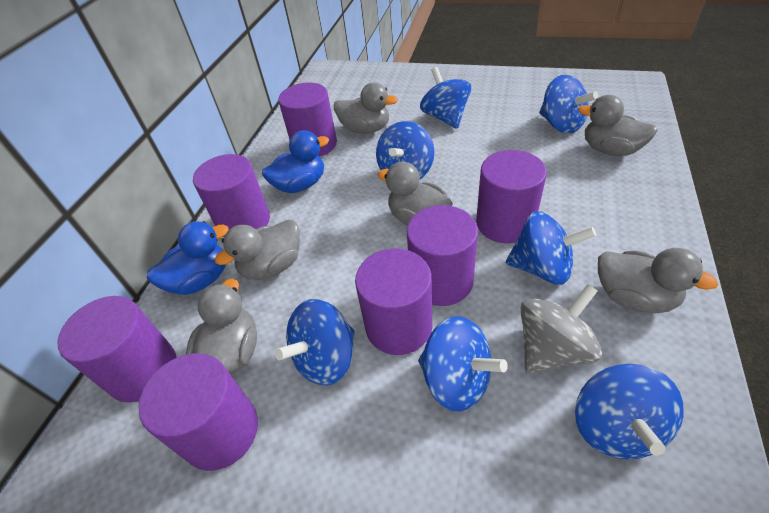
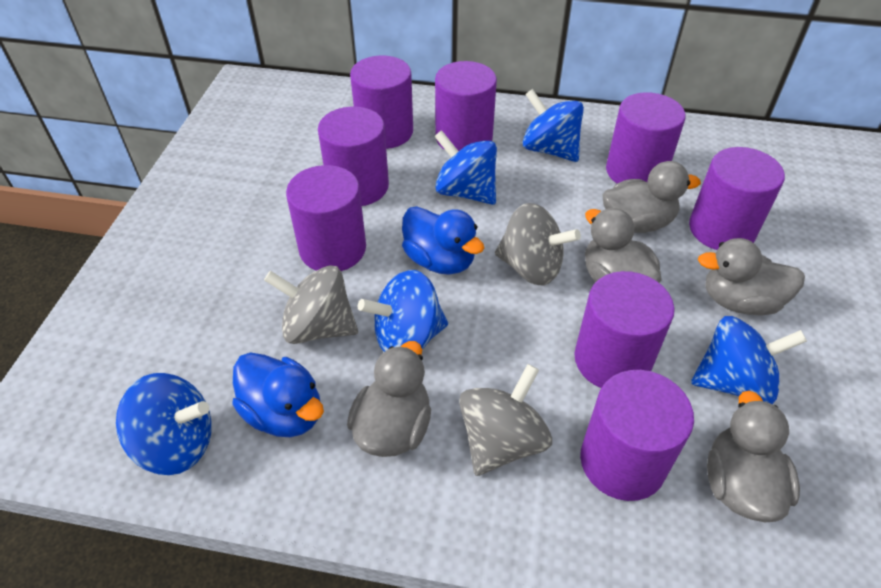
blue spinning top: 7 -> 5
grey duck: 6 -> 5
grey spinning top: 1 -> 3
purple cylinder: 7 -> 8

